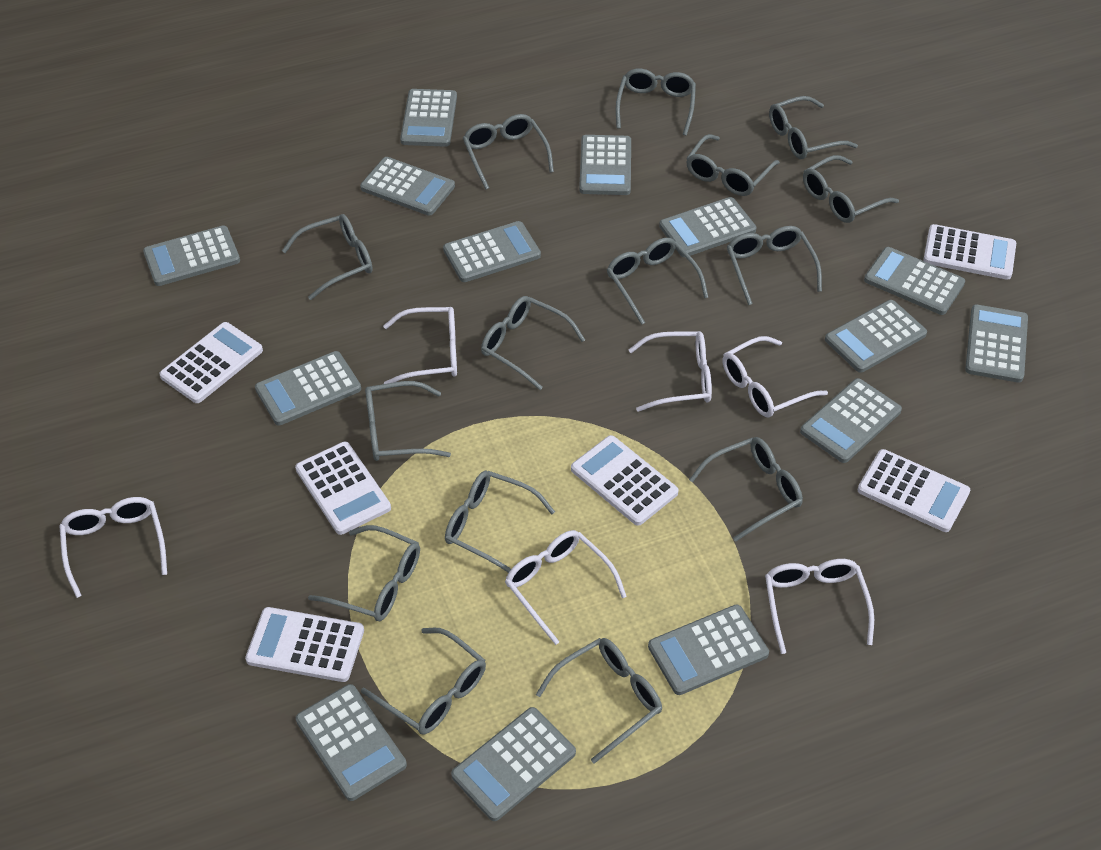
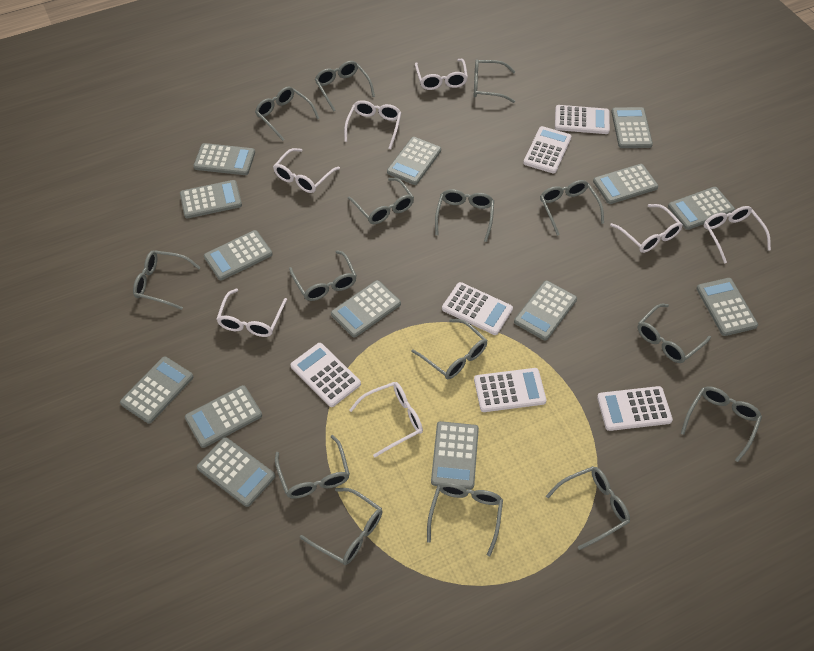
white glasses: 6 -> 7

